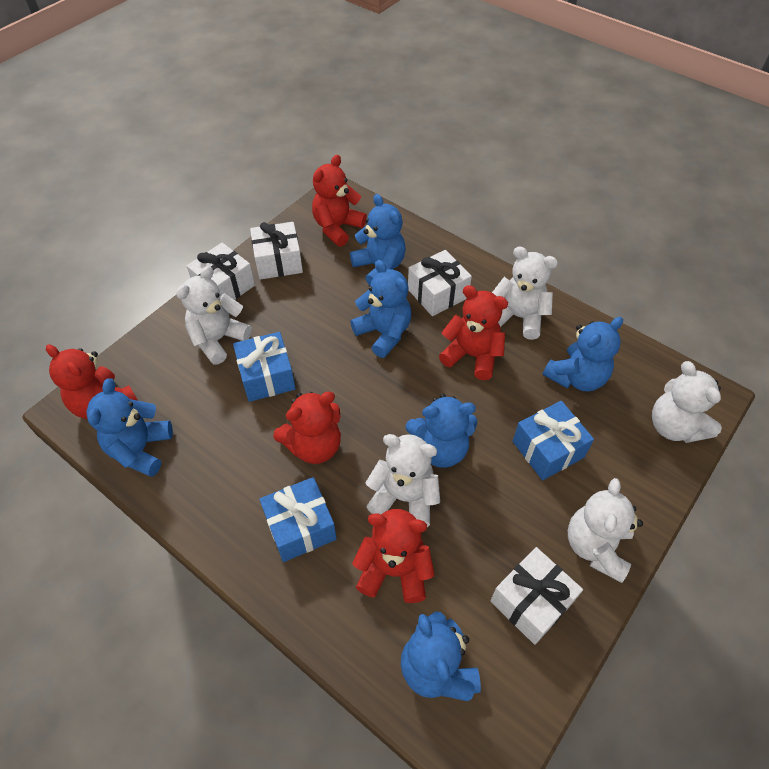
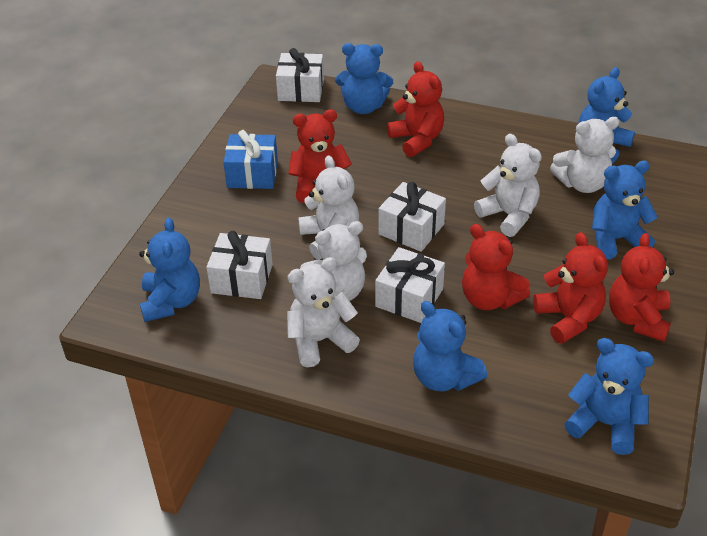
blue gift: 3 -> 1

